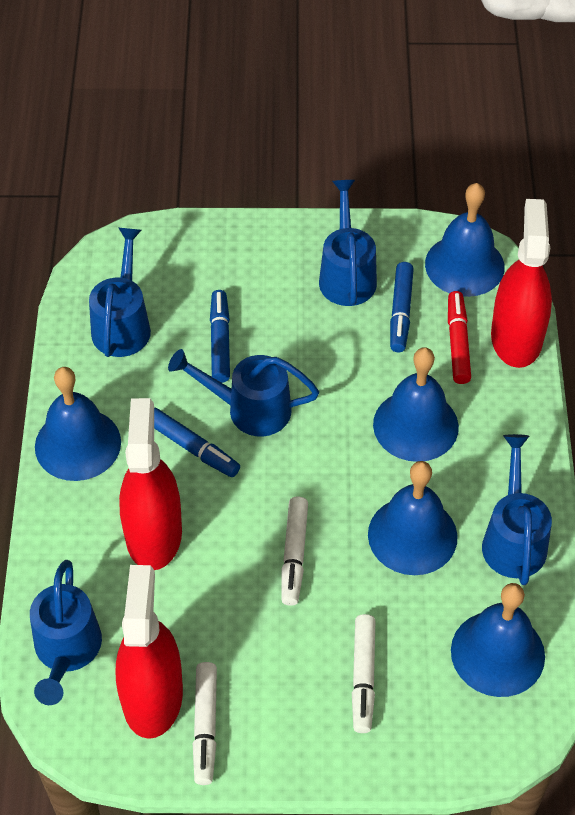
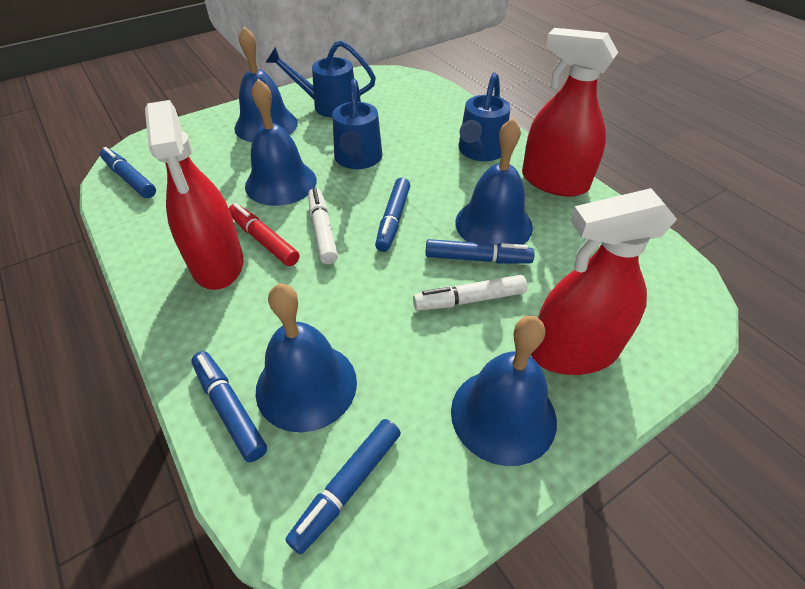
blue marker: 3 -> 5
blue watering can: 5 -> 3
white marker: 3 -> 2

